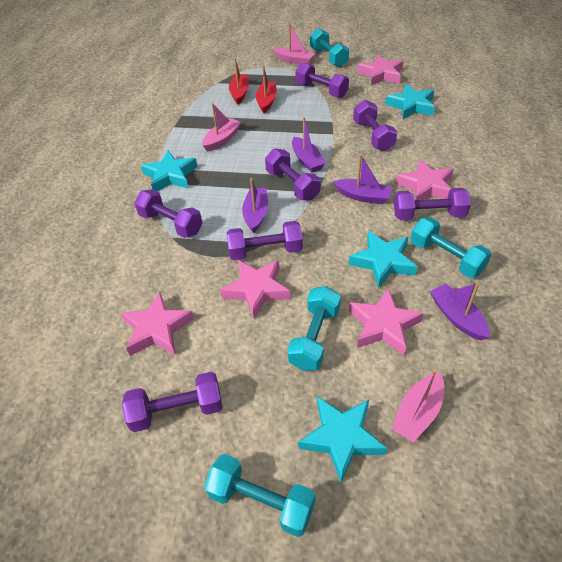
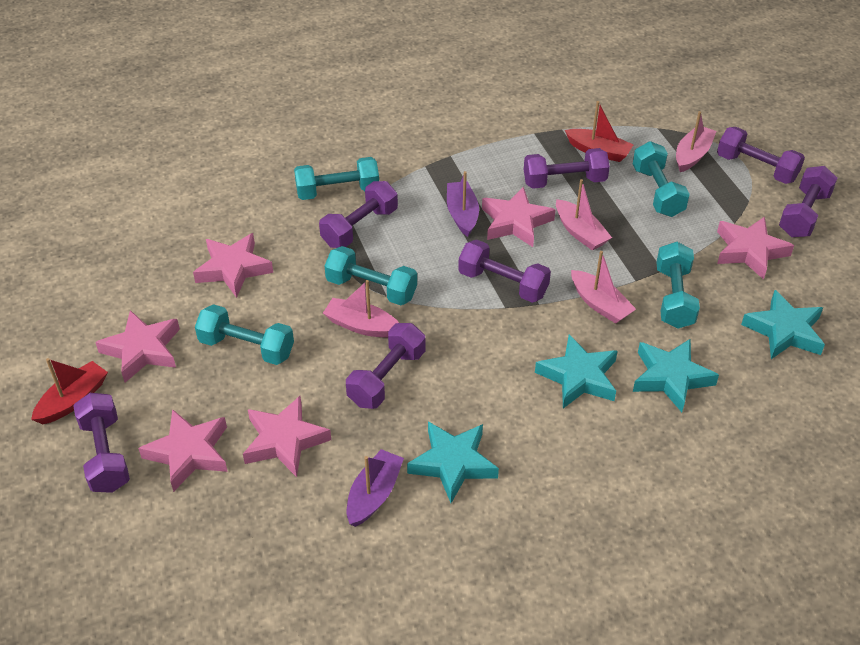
pink boat: 3 -> 4
pink star: 5 -> 6
purple boat: 4 -> 2
turquoise dumbbell: 4 -> 5

